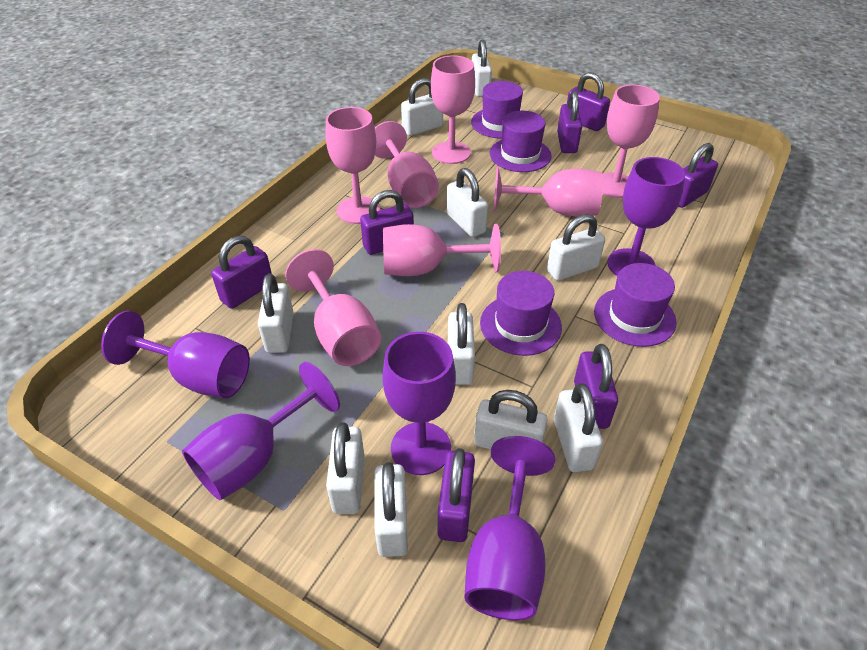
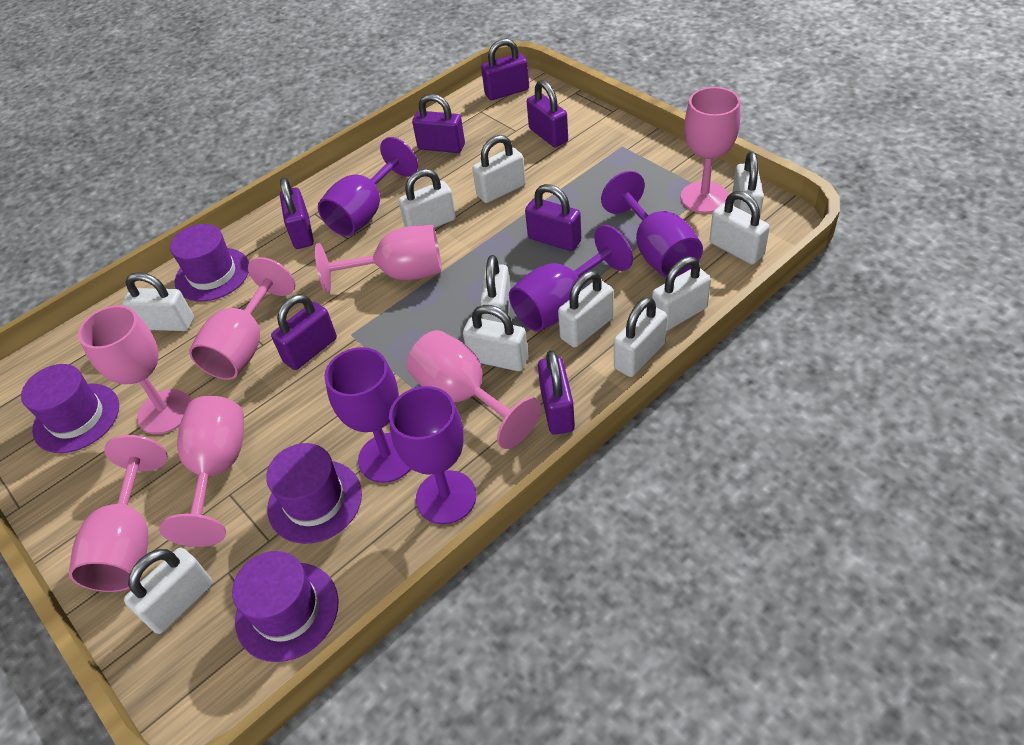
white padlock: 10 -> 11

